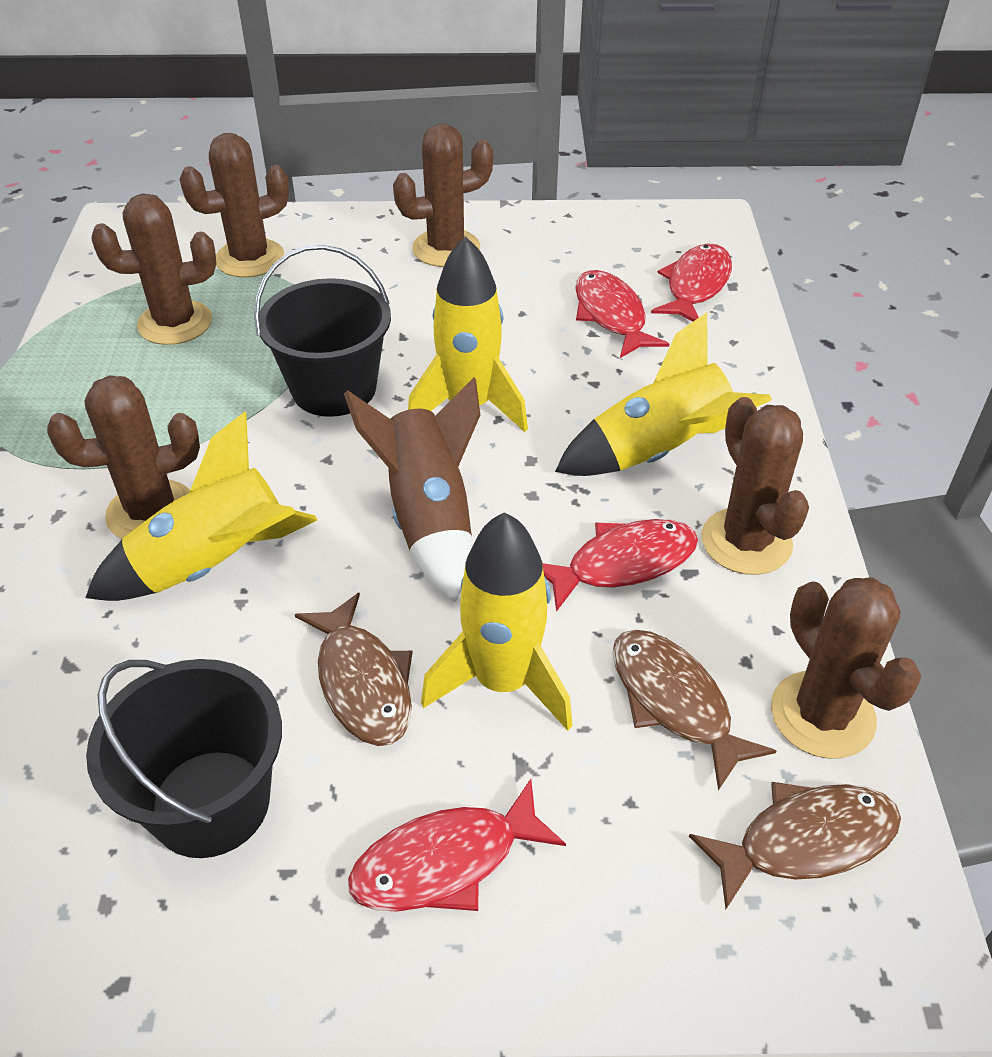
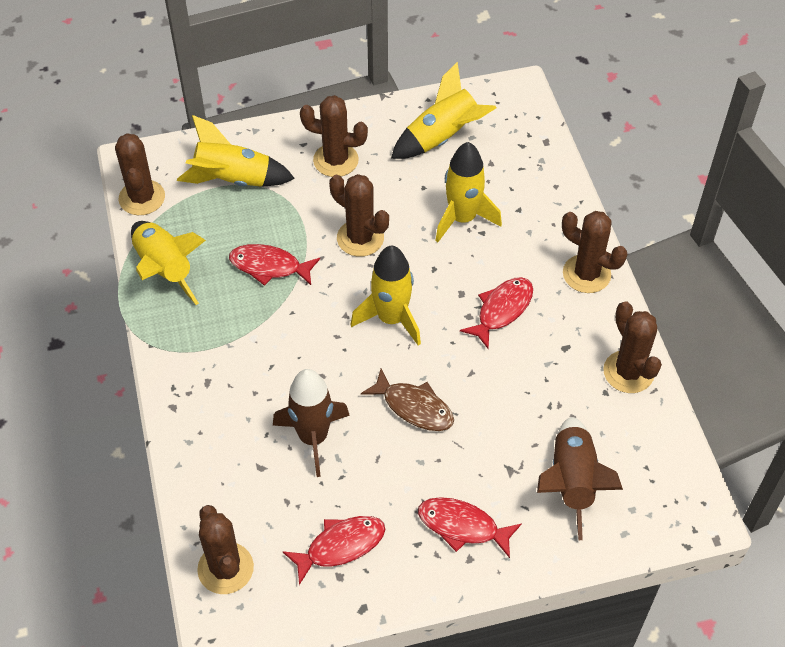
black bucket: 2 -> 0
brown fish: 3 -> 1
brown rocket: 1 -> 2
yellow rocket: 4 -> 5

